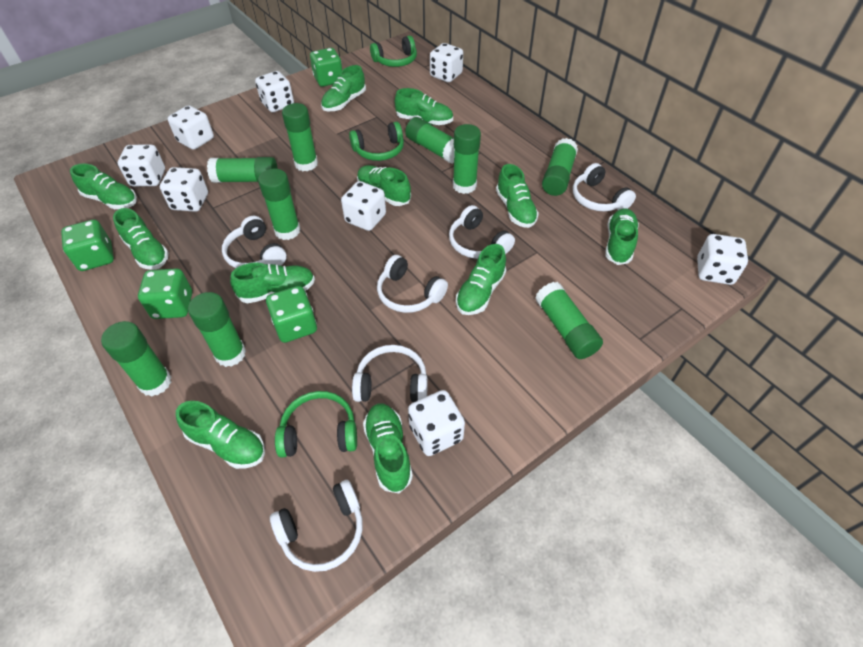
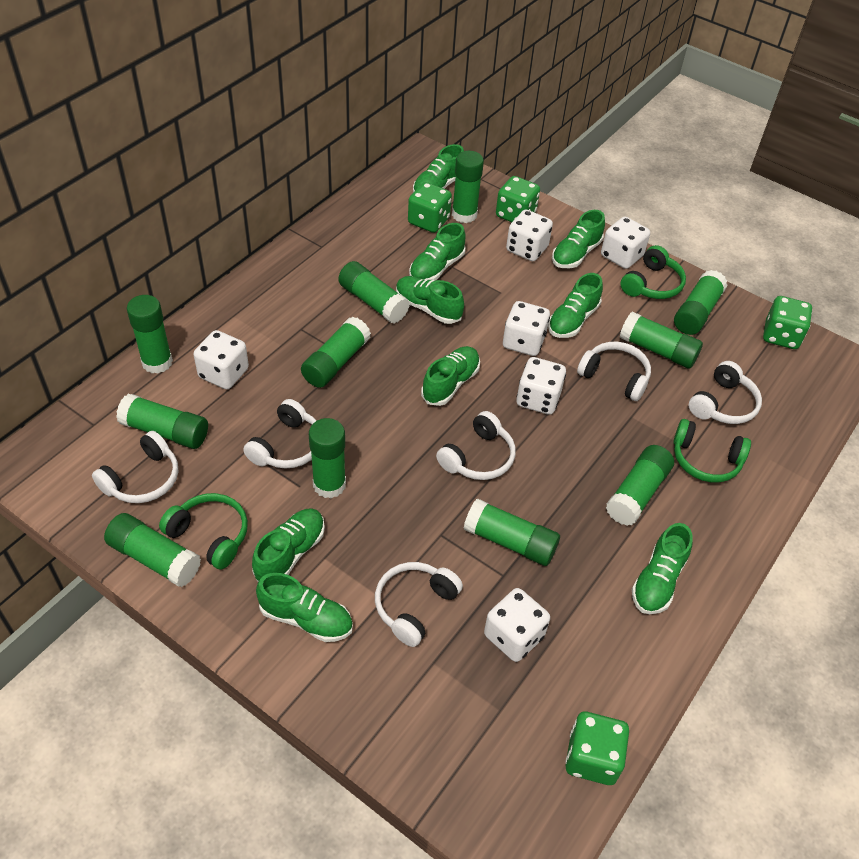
green glue stick: 9 -> 11
green shoe: 11 -> 9
white dice: 8 -> 6

